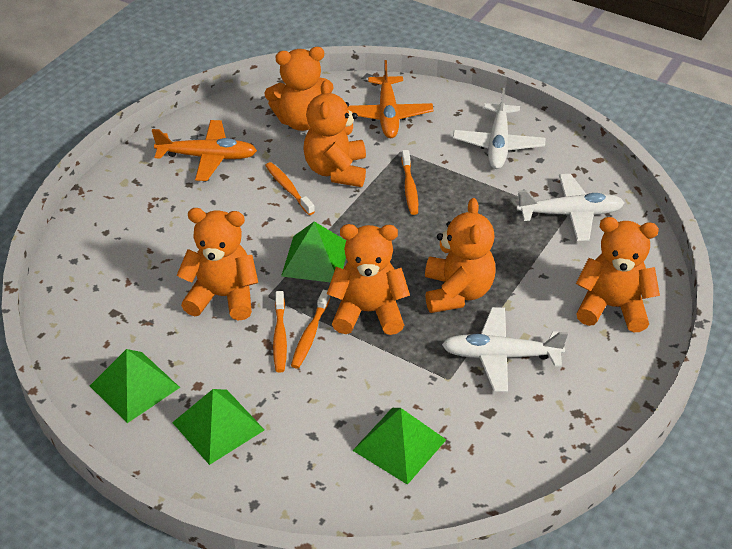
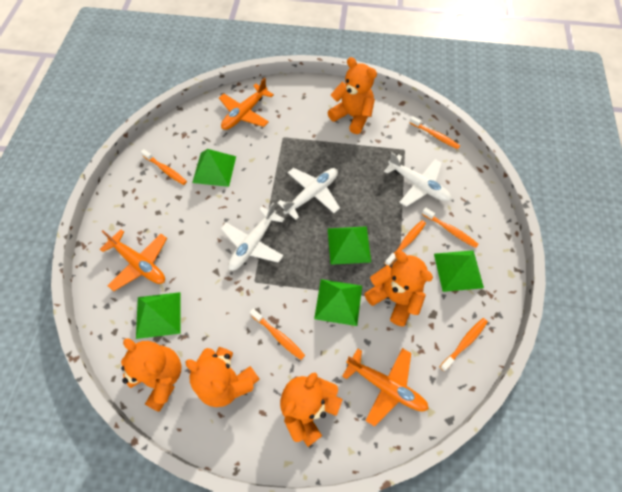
green pyramid: 4 -> 5
orange plane: 2 -> 3
orange teddy bear: 6 -> 5
orange toothbrush: 4 -> 6

